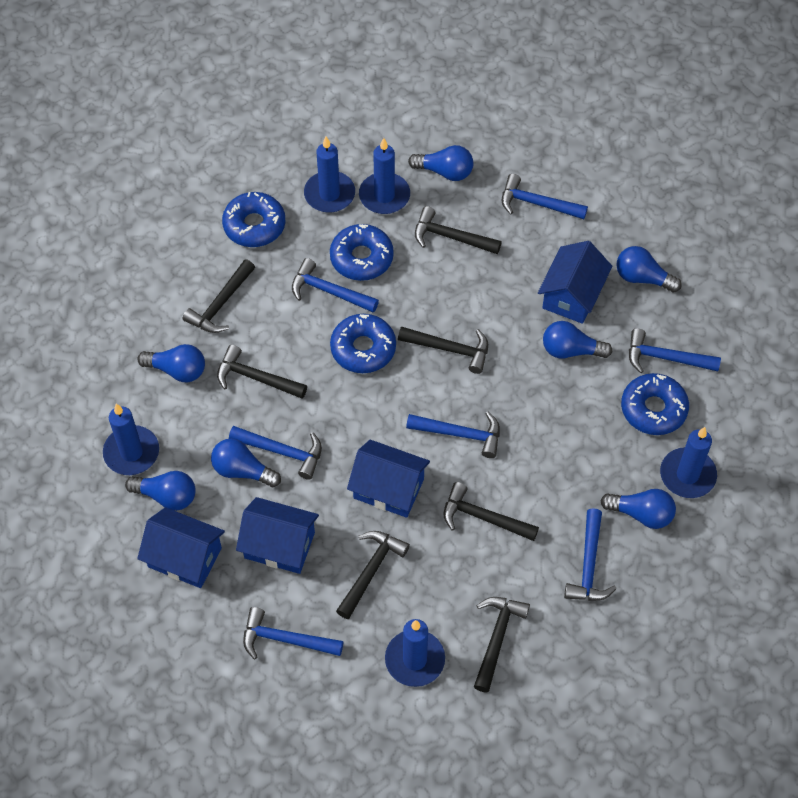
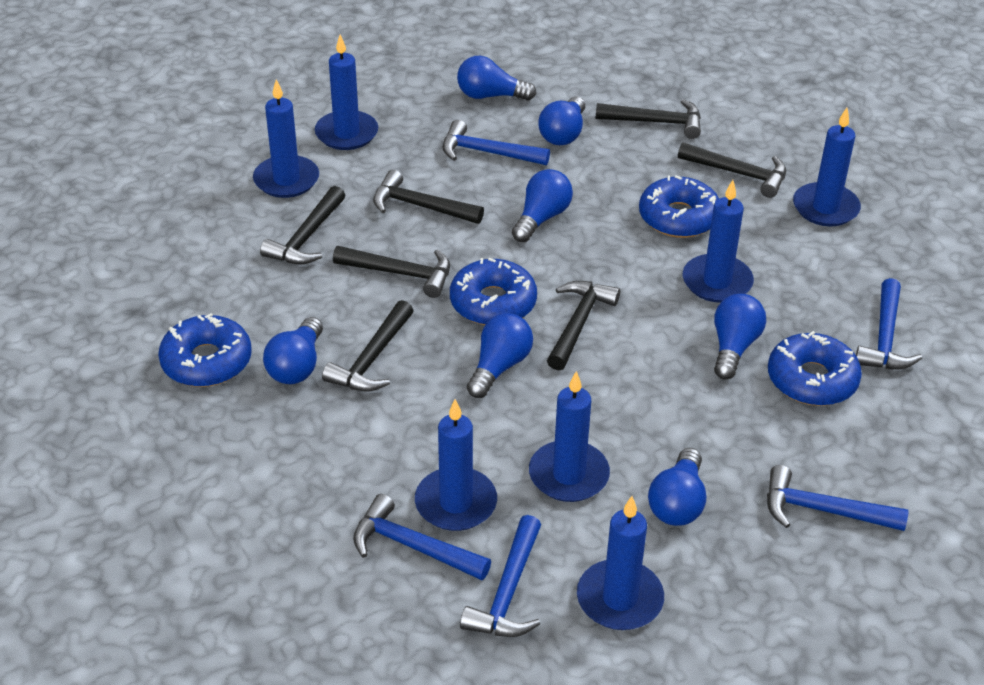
blue candle: 5 -> 7
blue hammer: 7 -> 5
blue house: 4 -> 0

